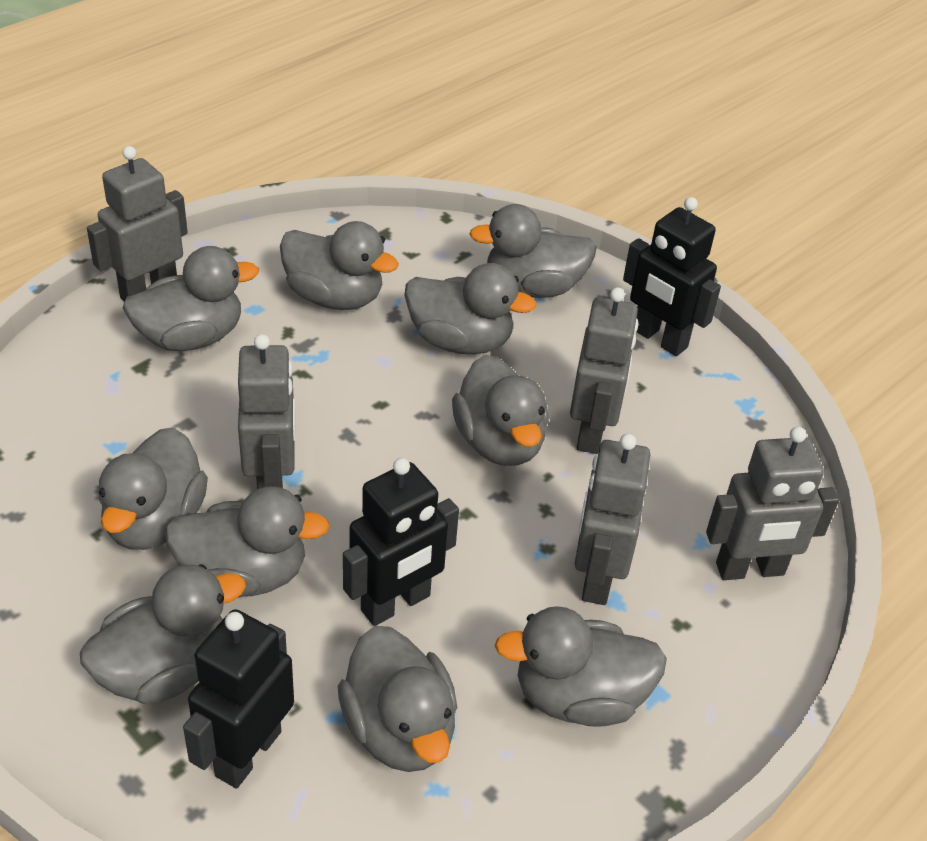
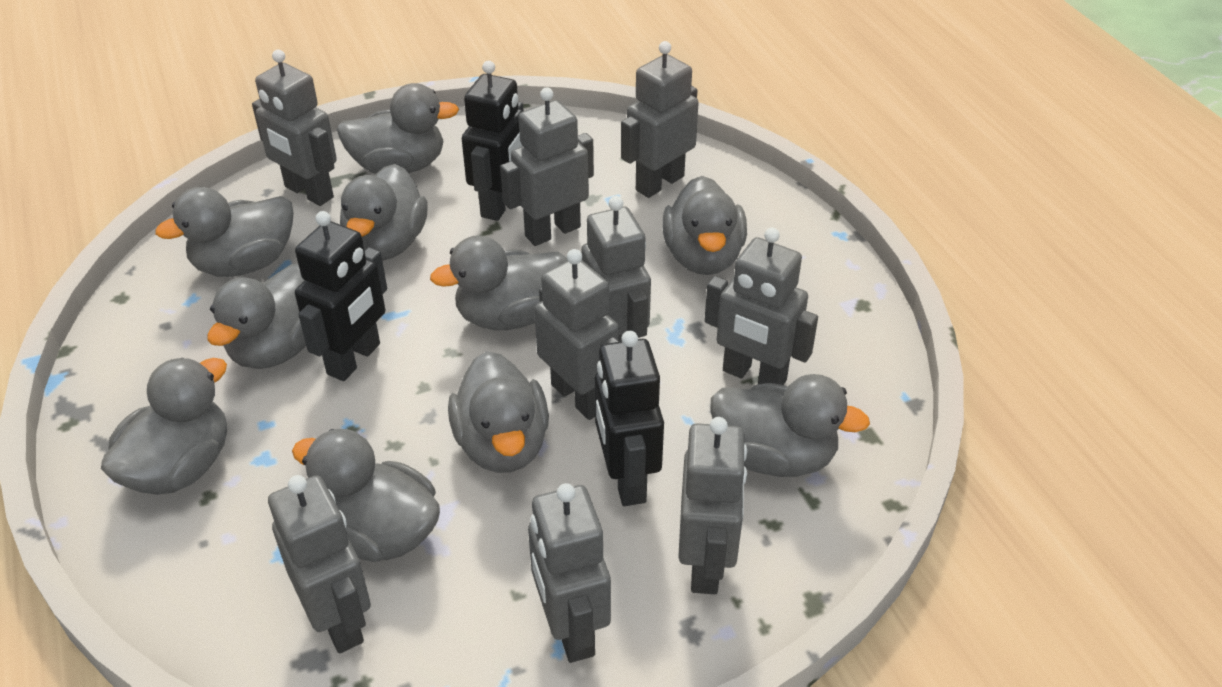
grey robot: 5 -> 9

